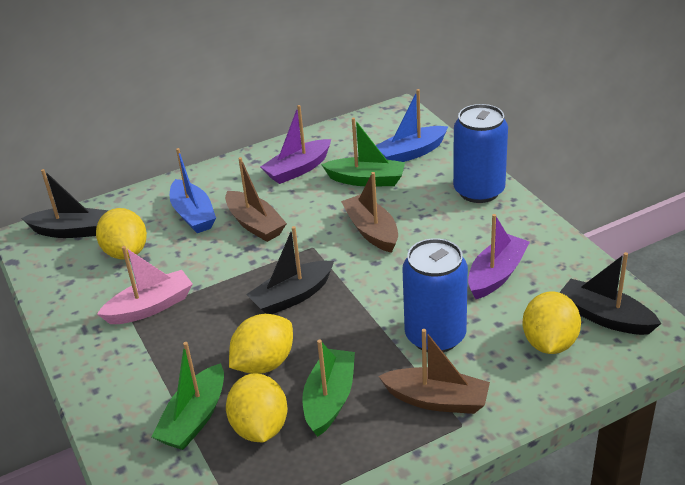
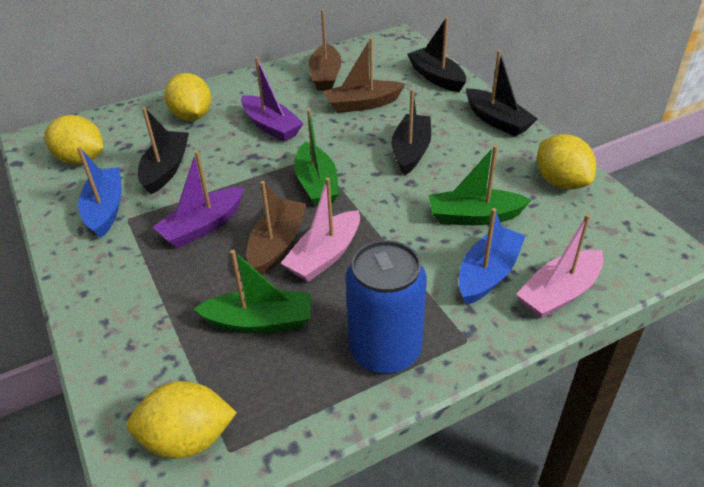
black boat: 3 -> 4
blue can: 2 -> 1
pink boat: 1 -> 2

